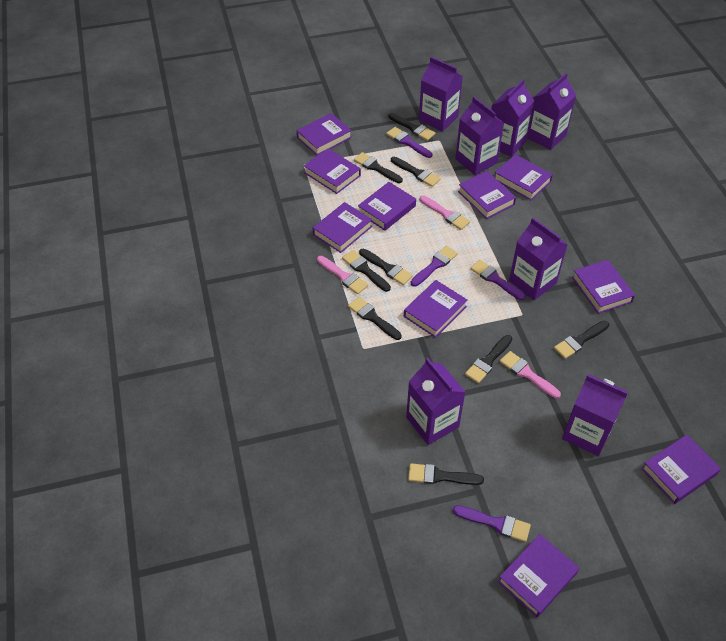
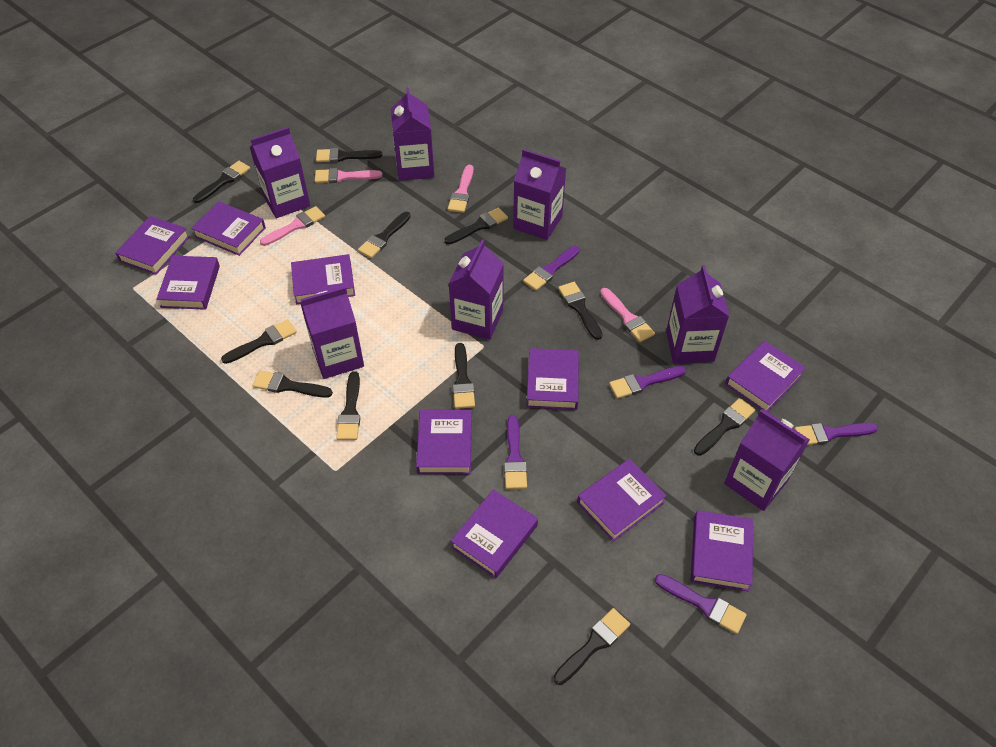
black brush: 9 -> 11
pink brush: 3 -> 4
purple brush: 4 -> 5

